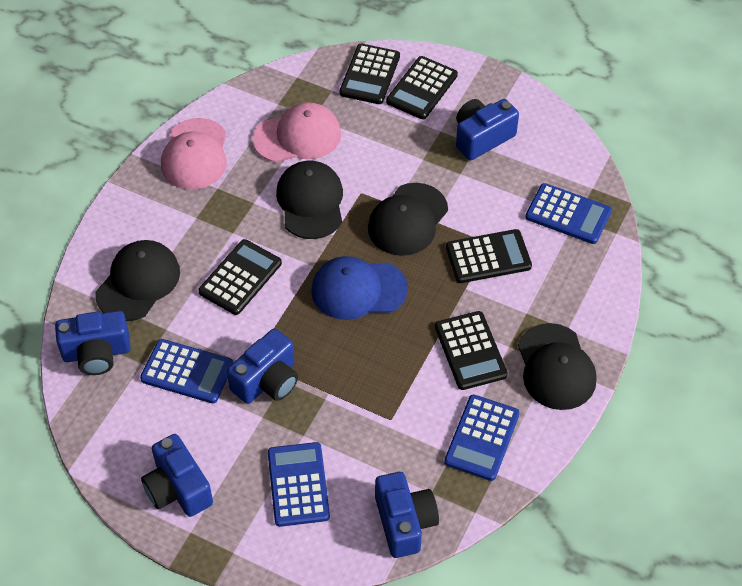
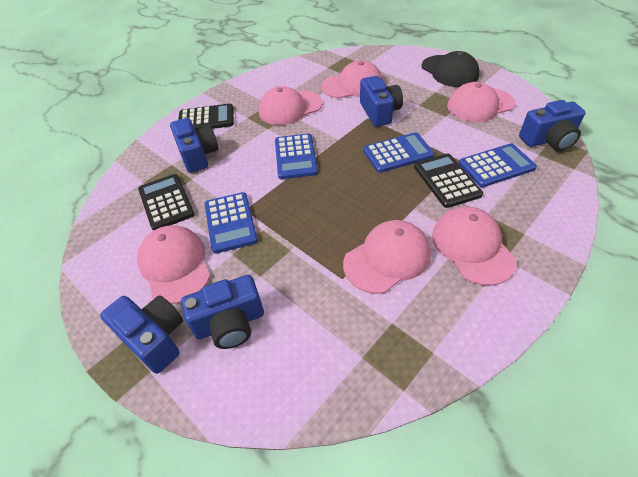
black calculator: 5 -> 3
black cap: 4 -> 1
blue cap: 1 -> 0
pink cap: 2 -> 6

